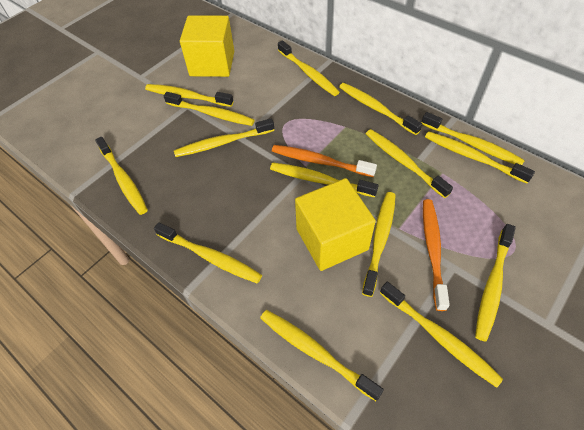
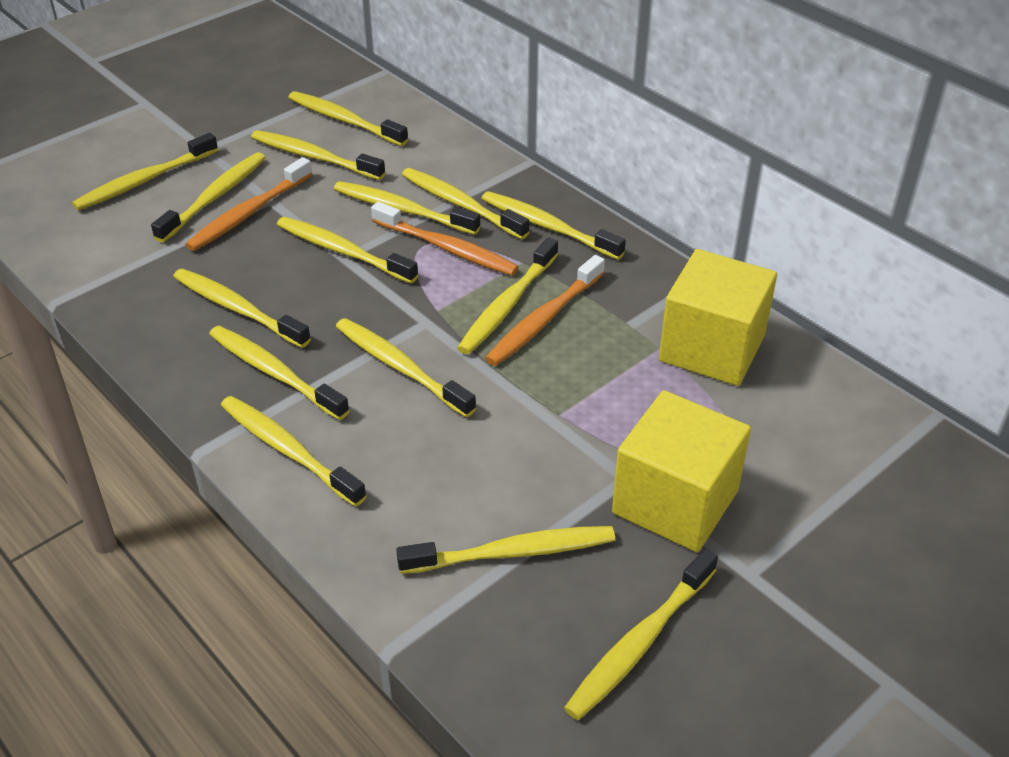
orange toothbrush: 2 -> 3

